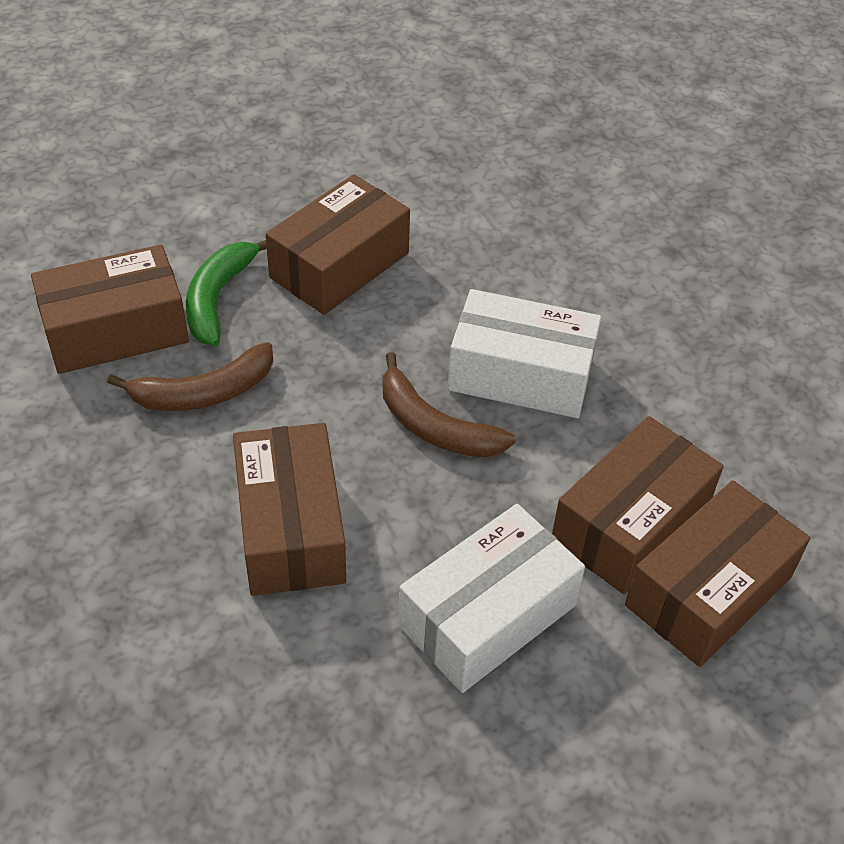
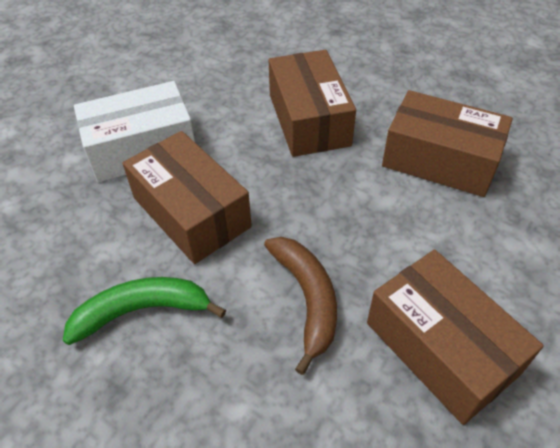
brown banana: 2 -> 1
brown box: 5 -> 4
white box: 2 -> 1

